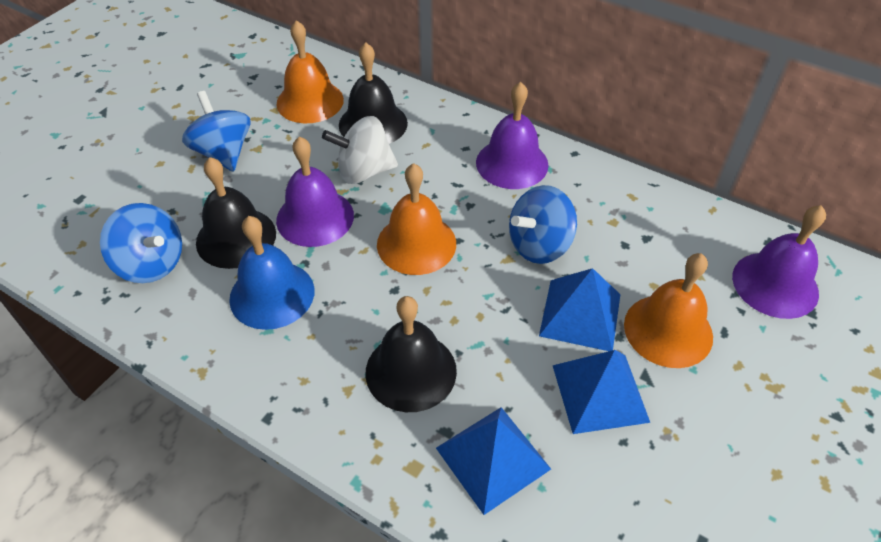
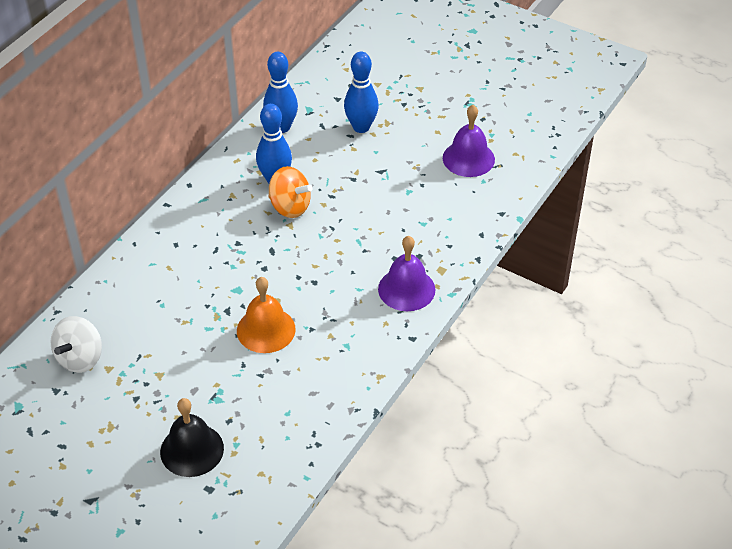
black bell: 3 -> 1
blue bell: 1 -> 0
blue bowling pin: 0 -> 3
blue pyramid: 3 -> 0
blue spinning top: 3 -> 0
orange bell: 3 -> 1
orange spinning top: 0 -> 1
purple bell: 3 -> 2

